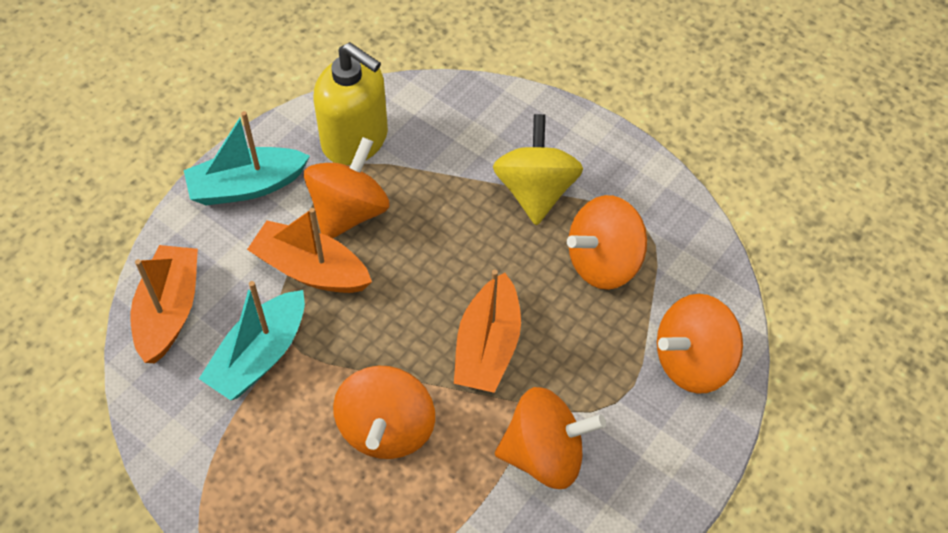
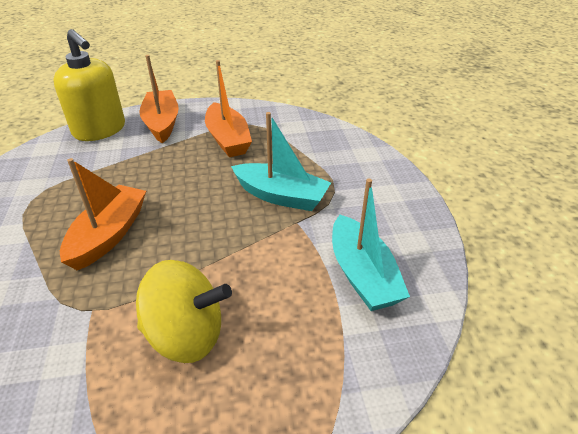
orange spinning top: 5 -> 0

